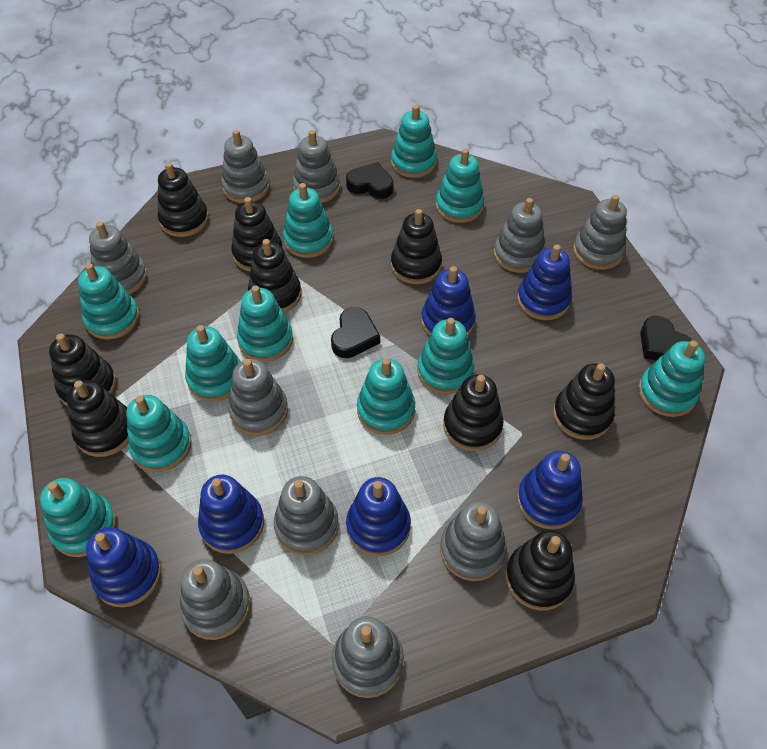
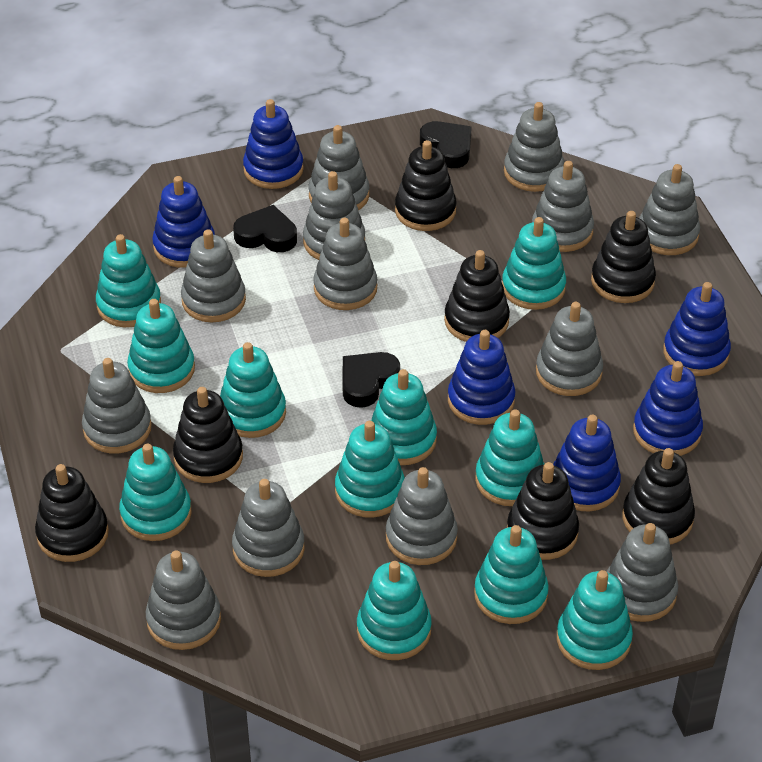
black stacking toy: 9 -> 7
grey stacking toy: 10 -> 13

